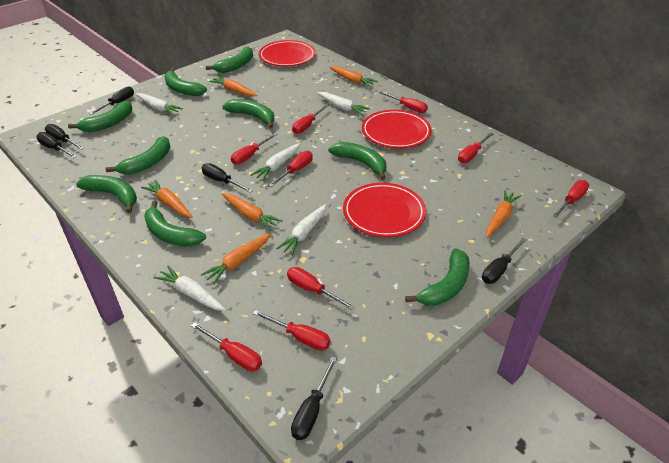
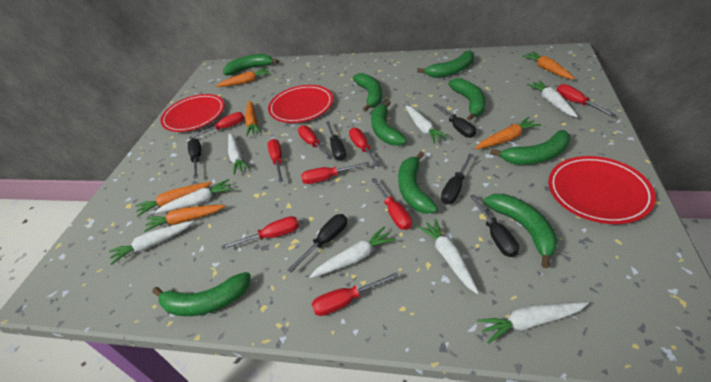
white carrot: 5 -> 8

